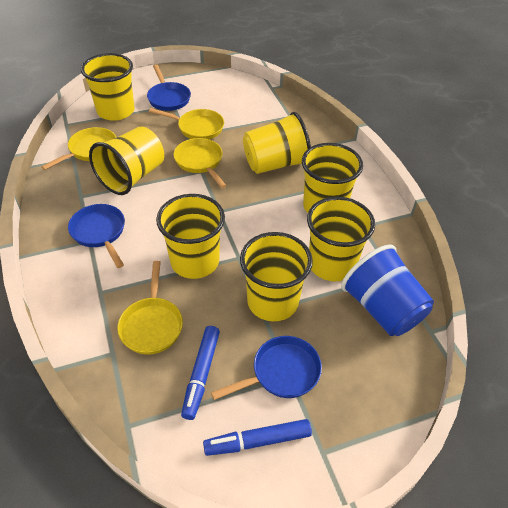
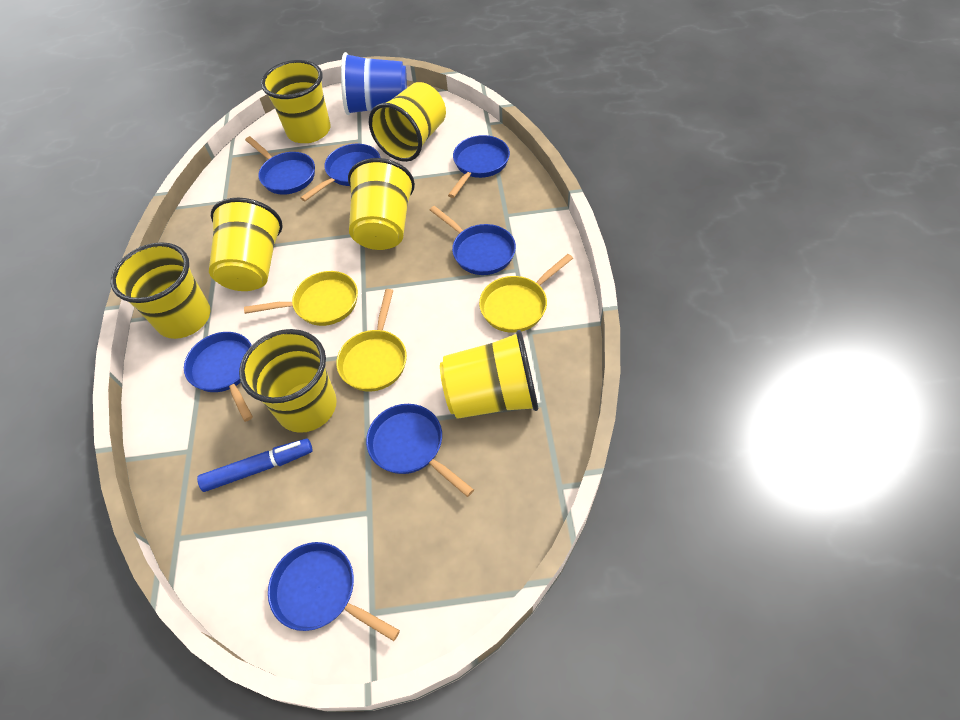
blue marker: 2 -> 1
blue pan: 3 -> 7
yellow pan: 4 -> 3

